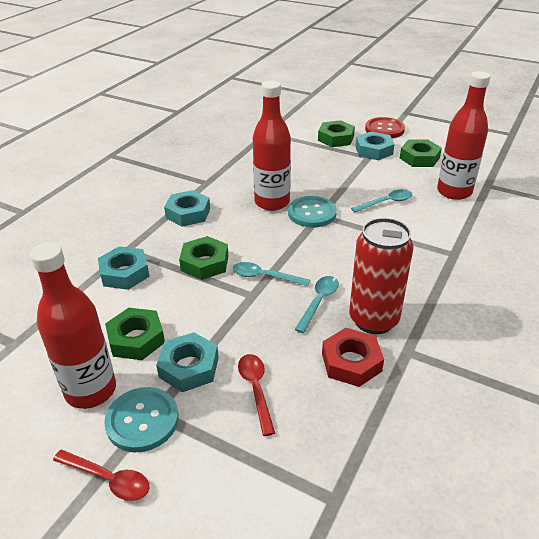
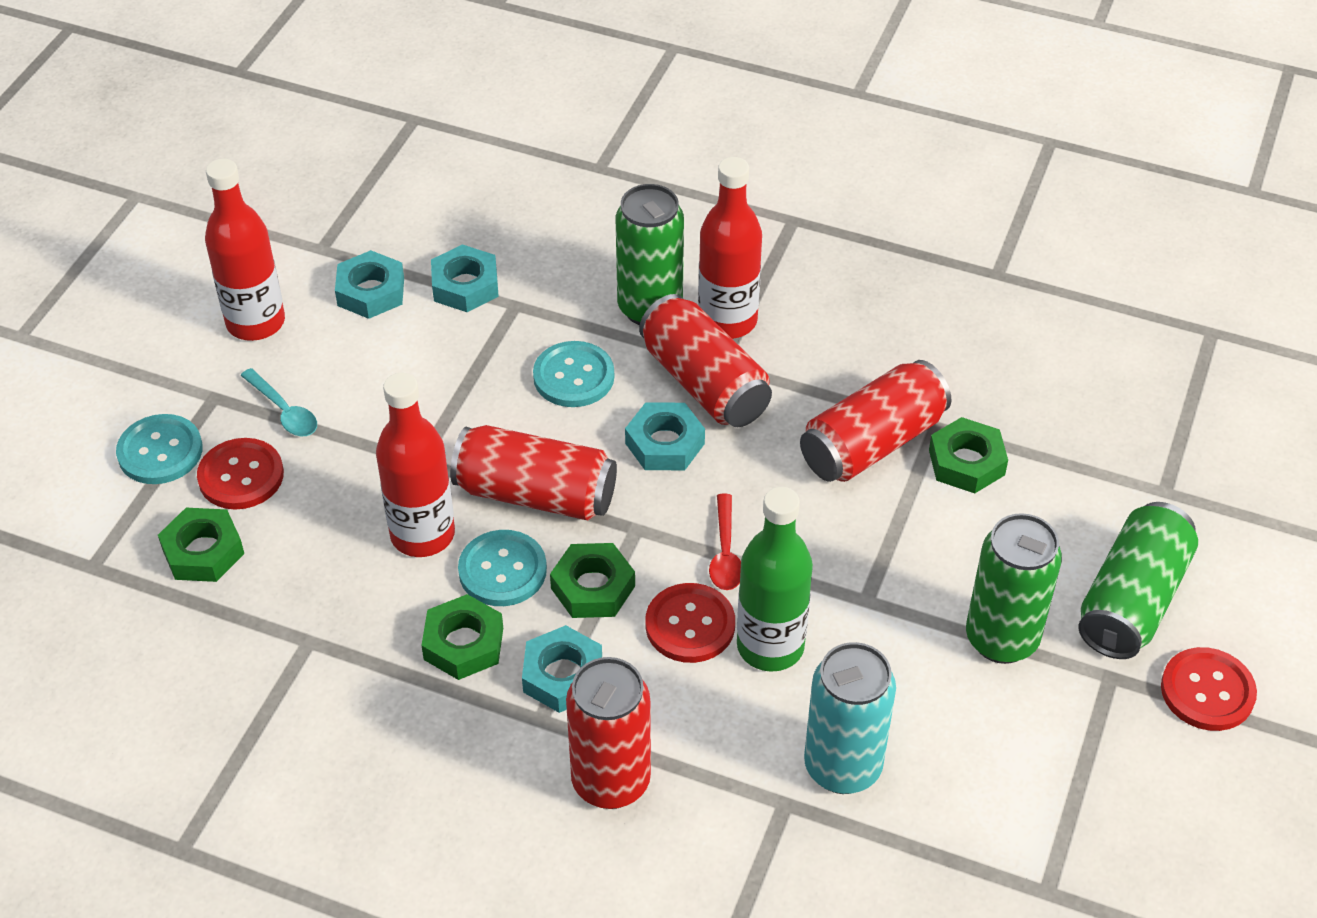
green bottle: 0 -> 1
green can: 0 -> 3
red button: 1 -> 3
red can: 1 -> 4
red nut: 1 -> 0
red spoon: 2 -> 1
turquoise button: 2 -> 3
turquoise can: 0 -> 1
turquoise spoon: 3 -> 1

